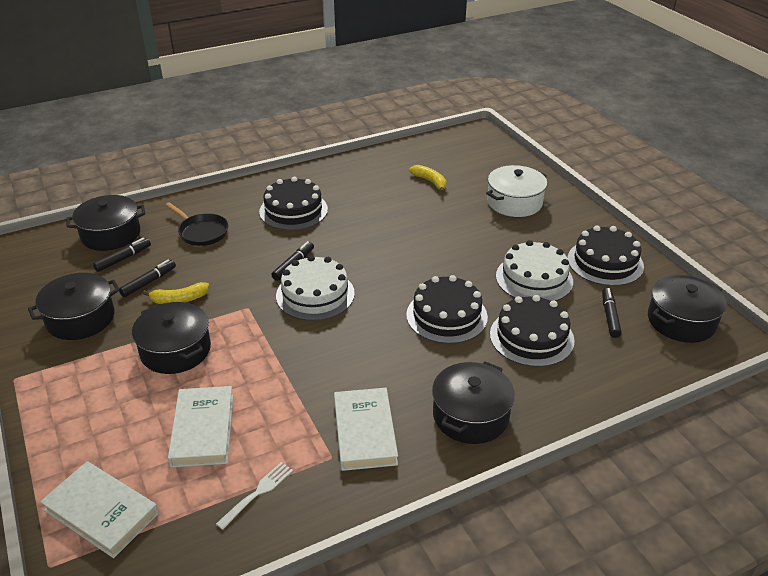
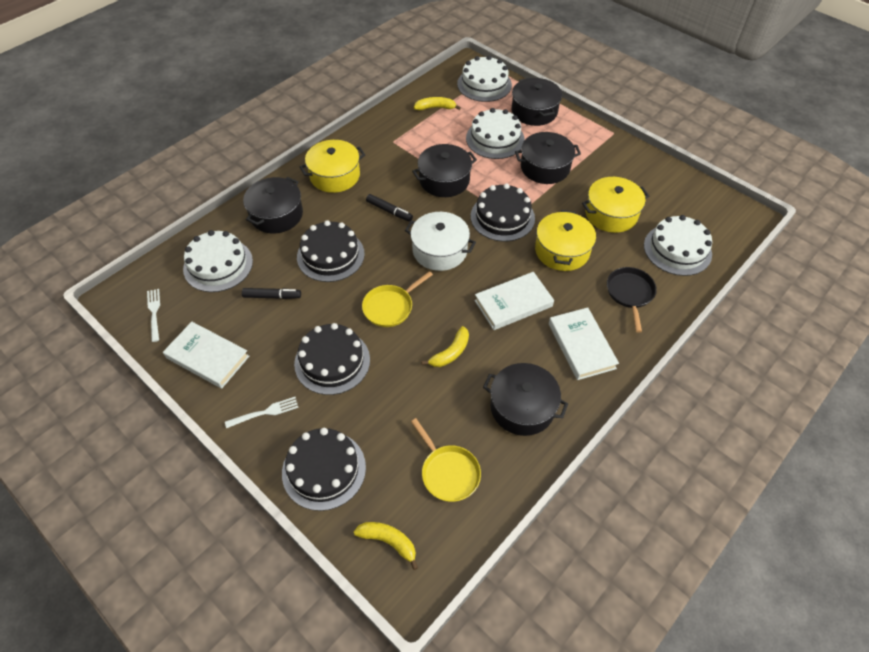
black marker: 4 -> 2
white cake: 2 -> 4
white fork: 1 -> 2
yellow banana: 2 -> 3
yellow pan: 0 -> 2
yellow pot: 0 -> 3

